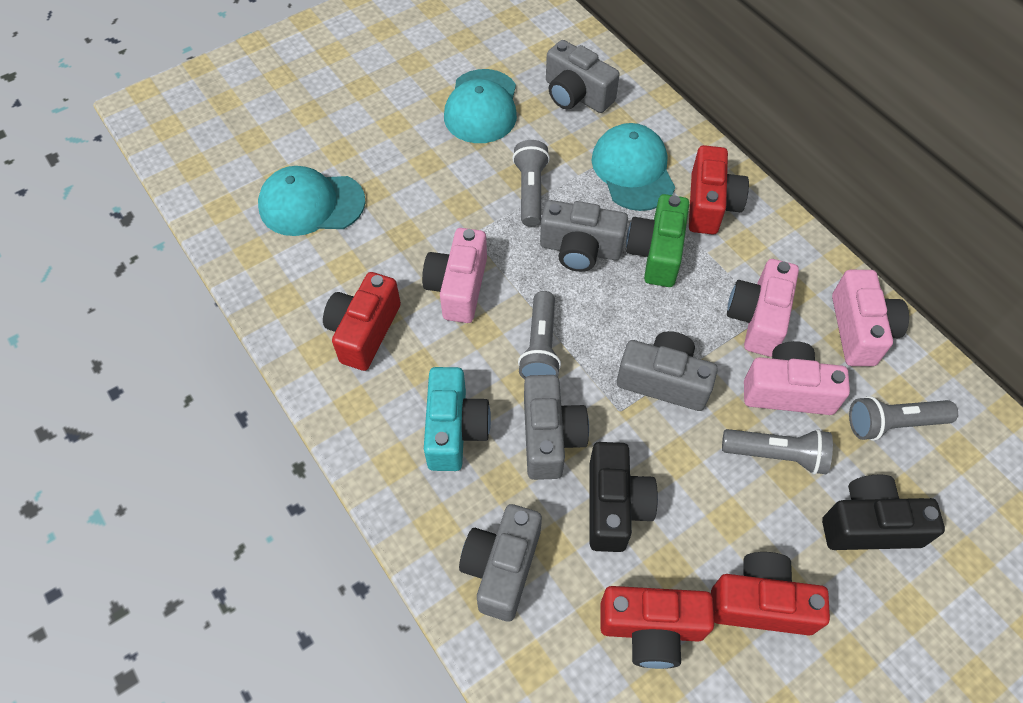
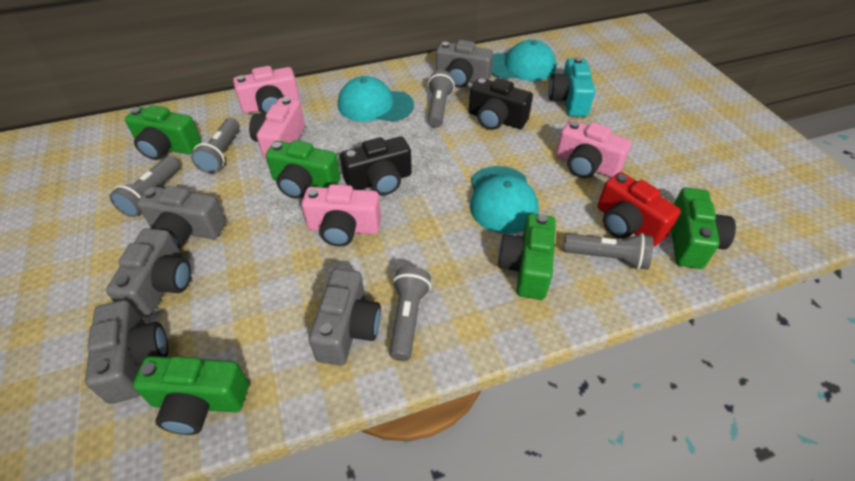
green camera: 1 -> 5
grey flashlight: 4 -> 5
red camera: 4 -> 1

